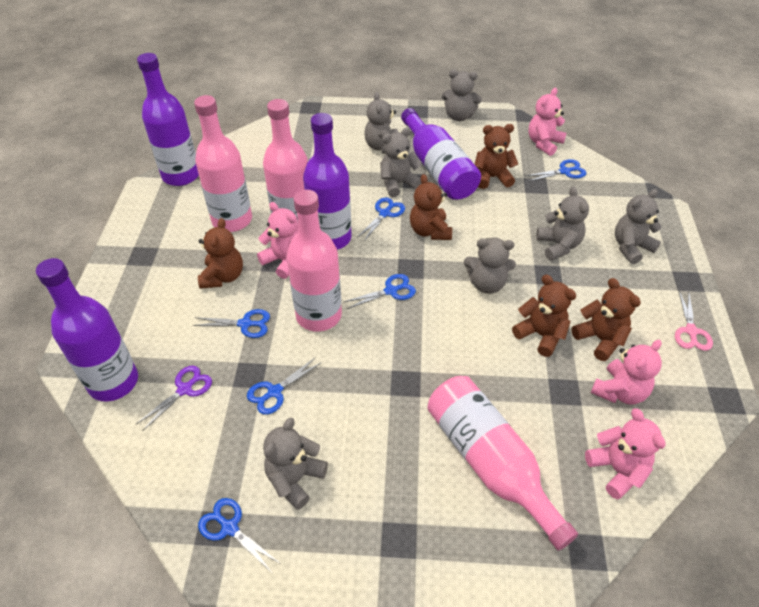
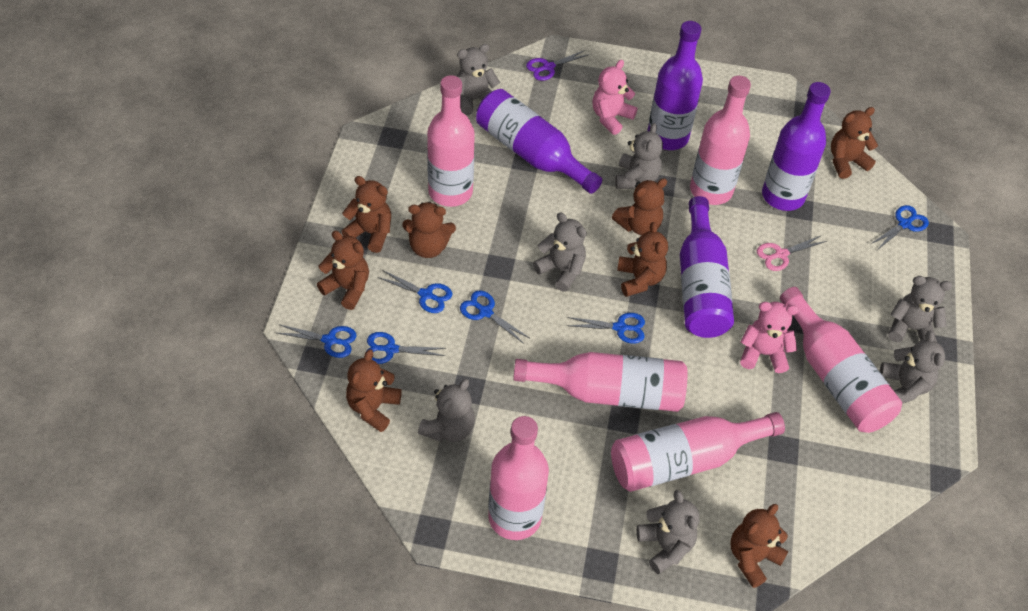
brown teddy bear: 5 -> 8
pink bottle: 4 -> 6
pink teddy bear: 4 -> 2

